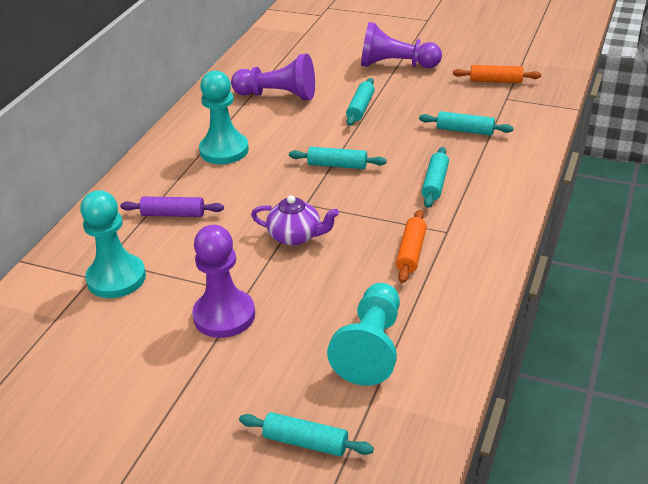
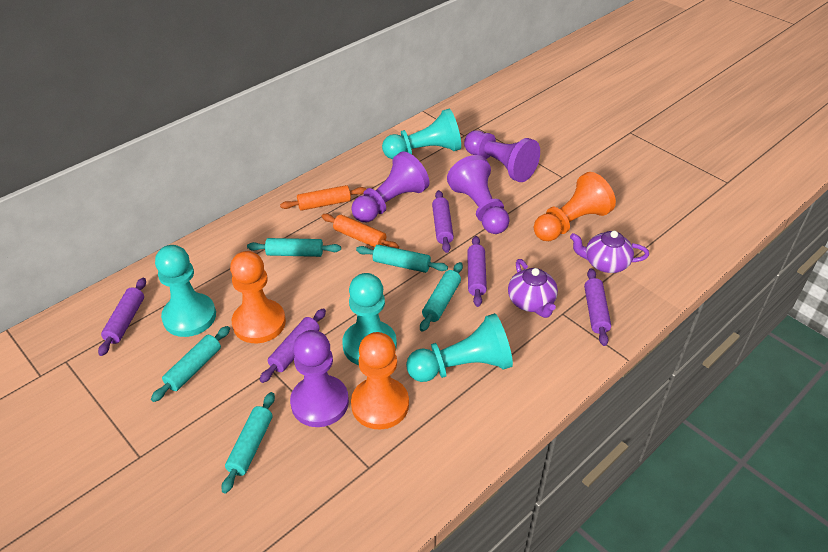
orange pawn: 0 -> 3
purple pawn: 3 -> 4
purple rolling pin: 1 -> 5
purple teapot: 1 -> 2
turquoise pawn: 3 -> 4

